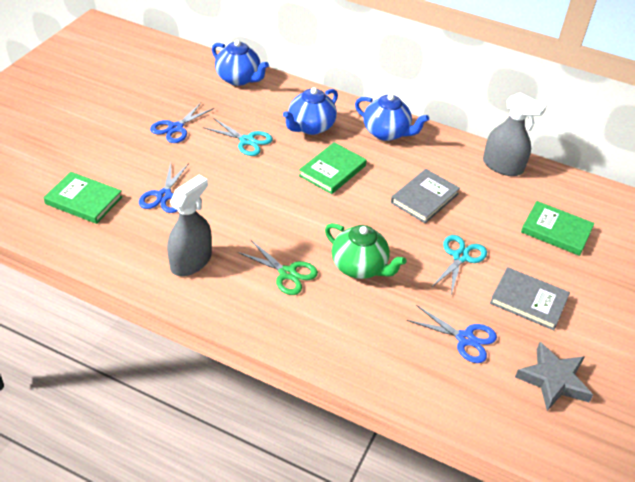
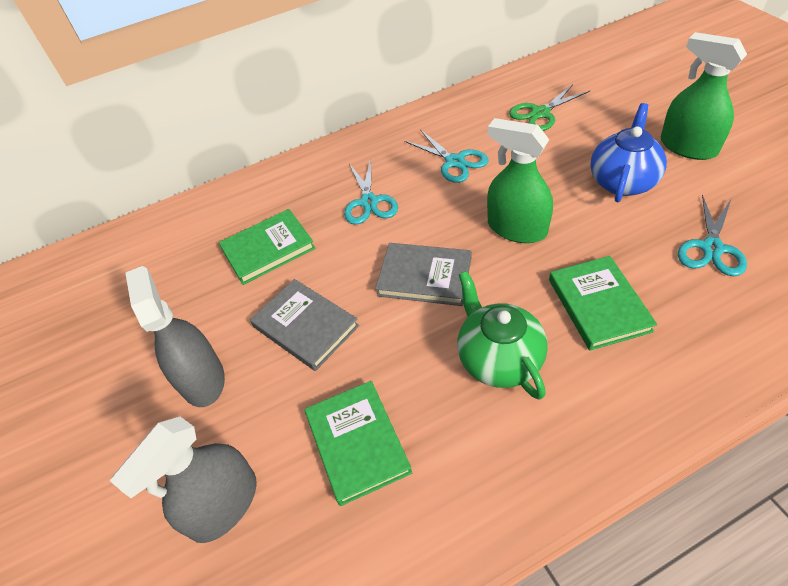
blue scissors: 3 -> 0
blue teapot: 3 -> 1
green spray bottle: 0 -> 2
grey star: 1 -> 0
turquoise scissors: 2 -> 3

